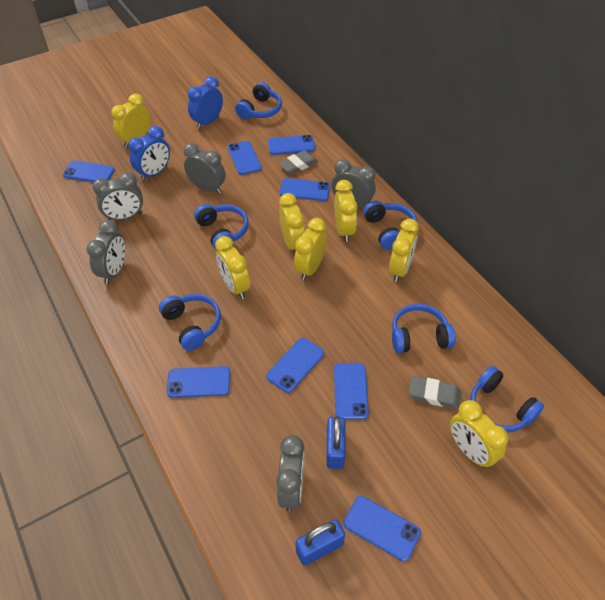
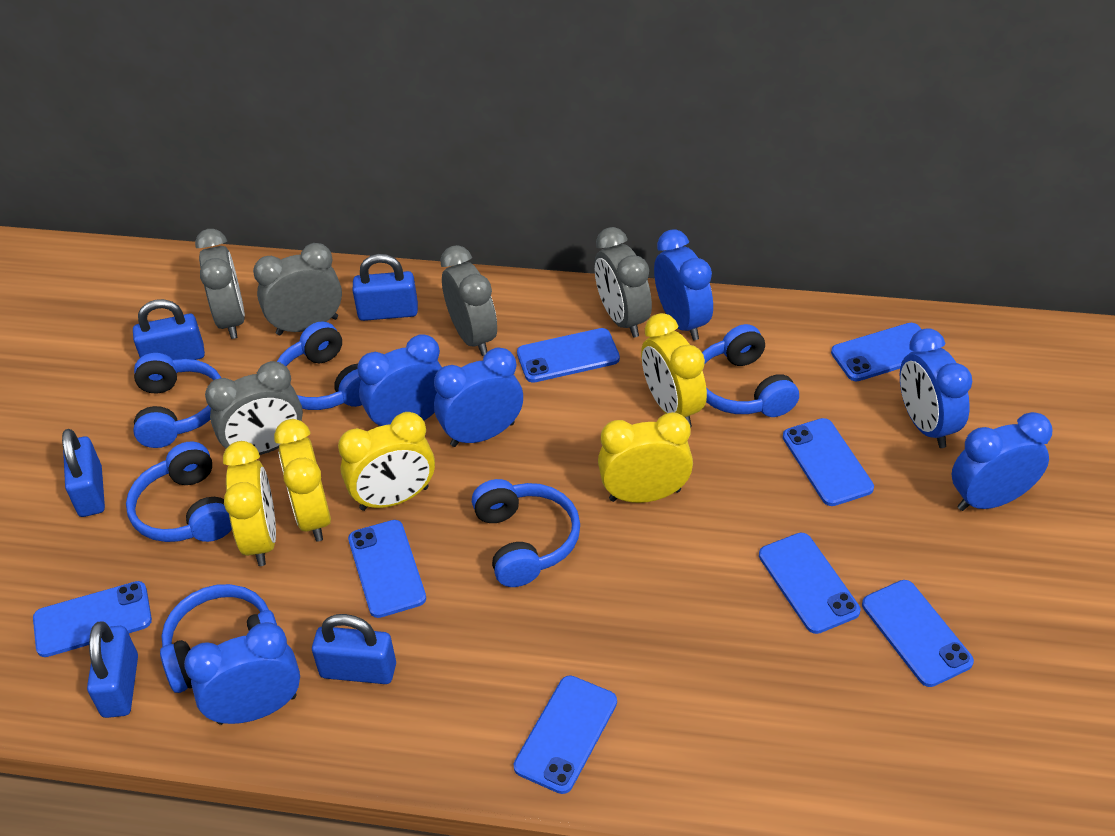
blue clock: 2 -> 6
blue padlock: 2 -> 5
grey eraser: 2 -> 0
yellow clock: 7 -> 5

